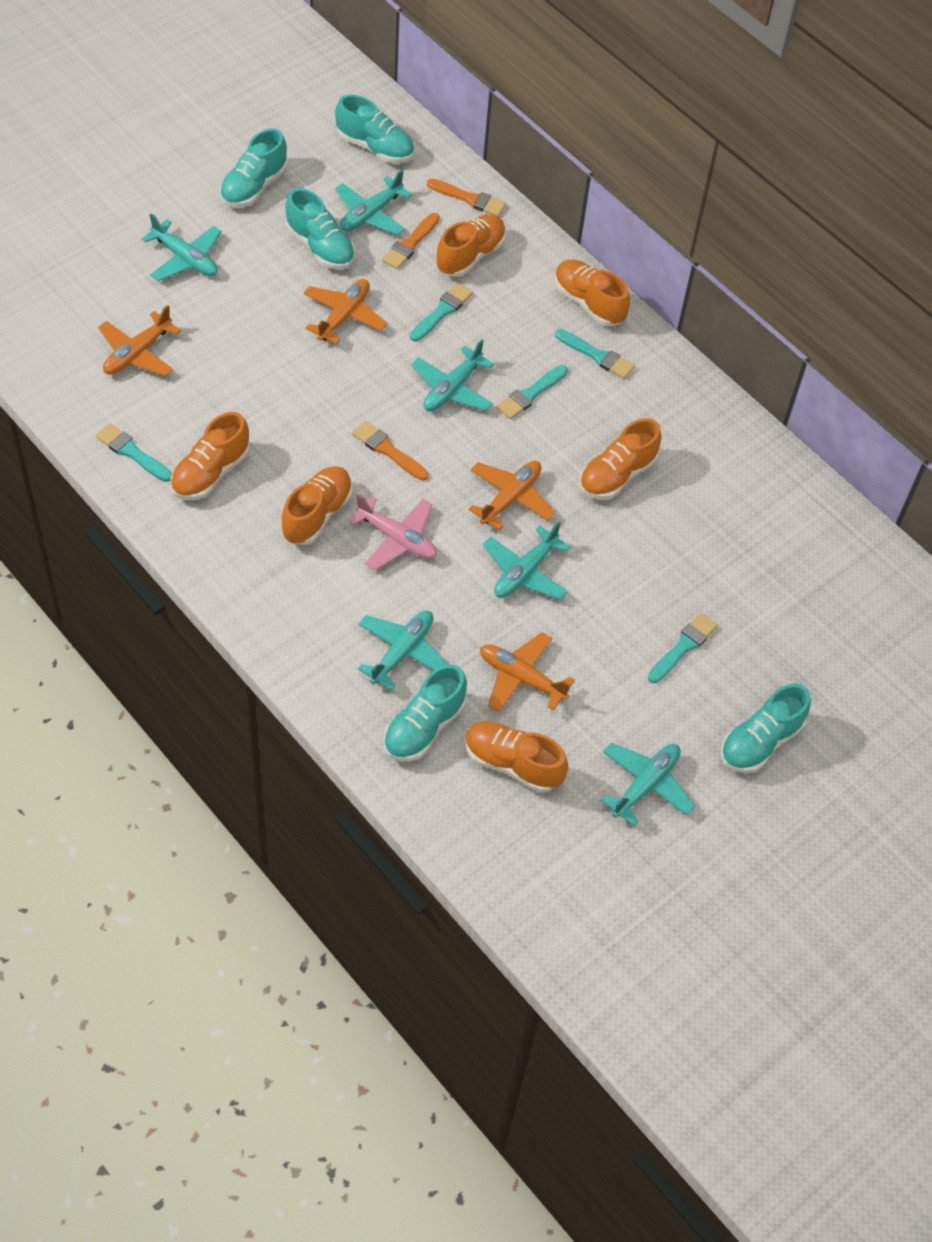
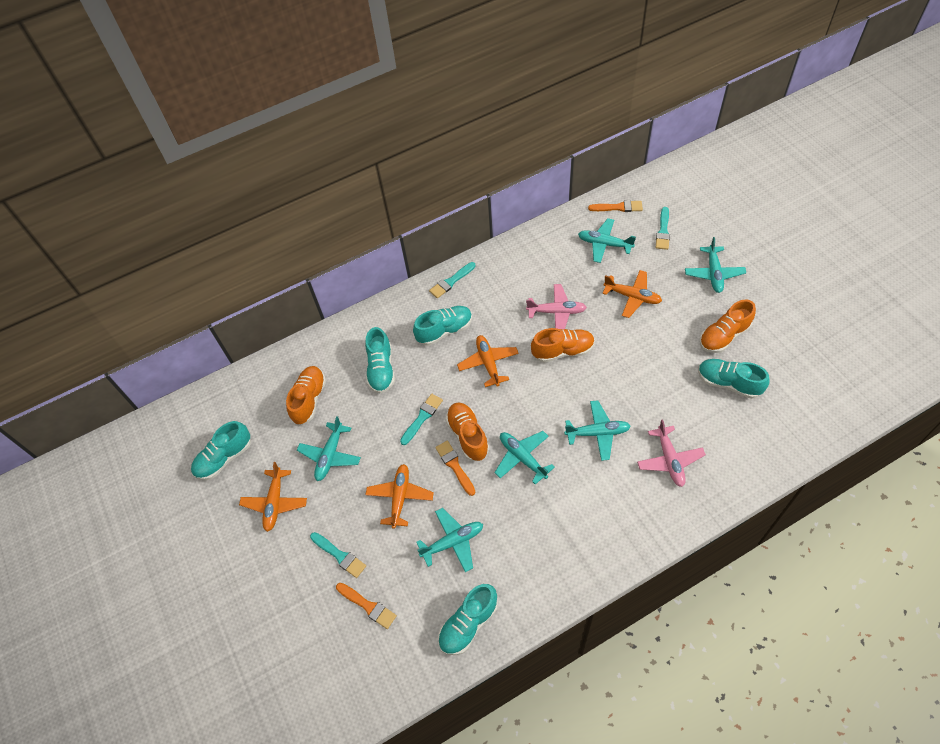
orange shoe: 6 -> 4
pink plane: 1 -> 2
turquoise brush: 5 -> 4

